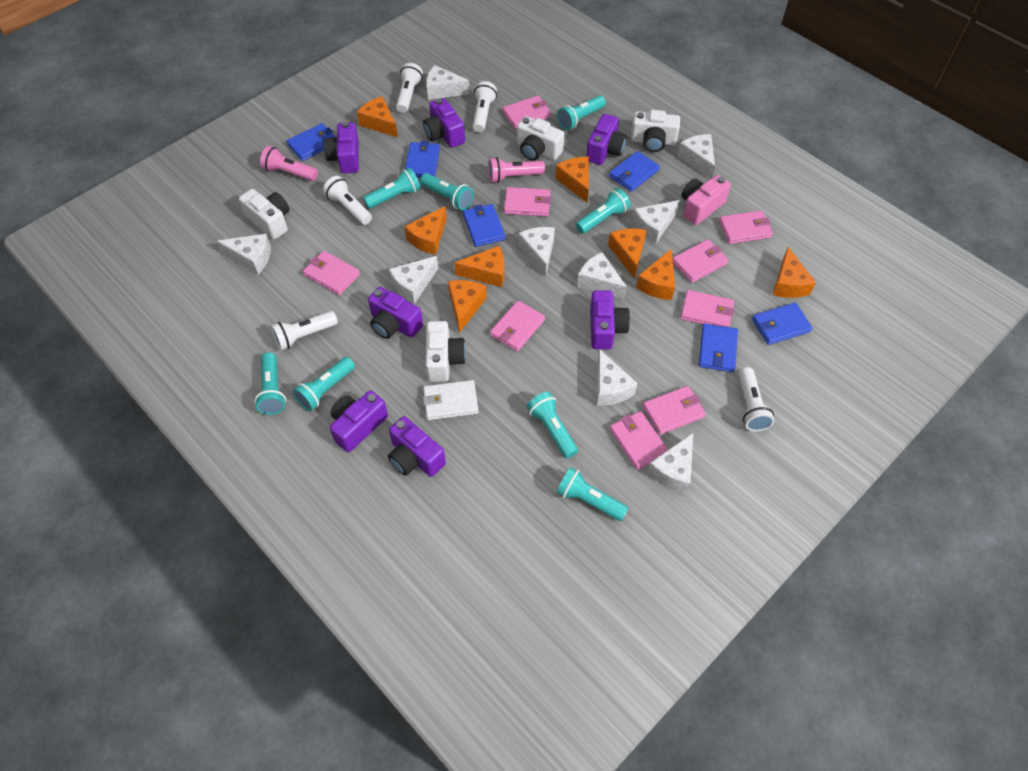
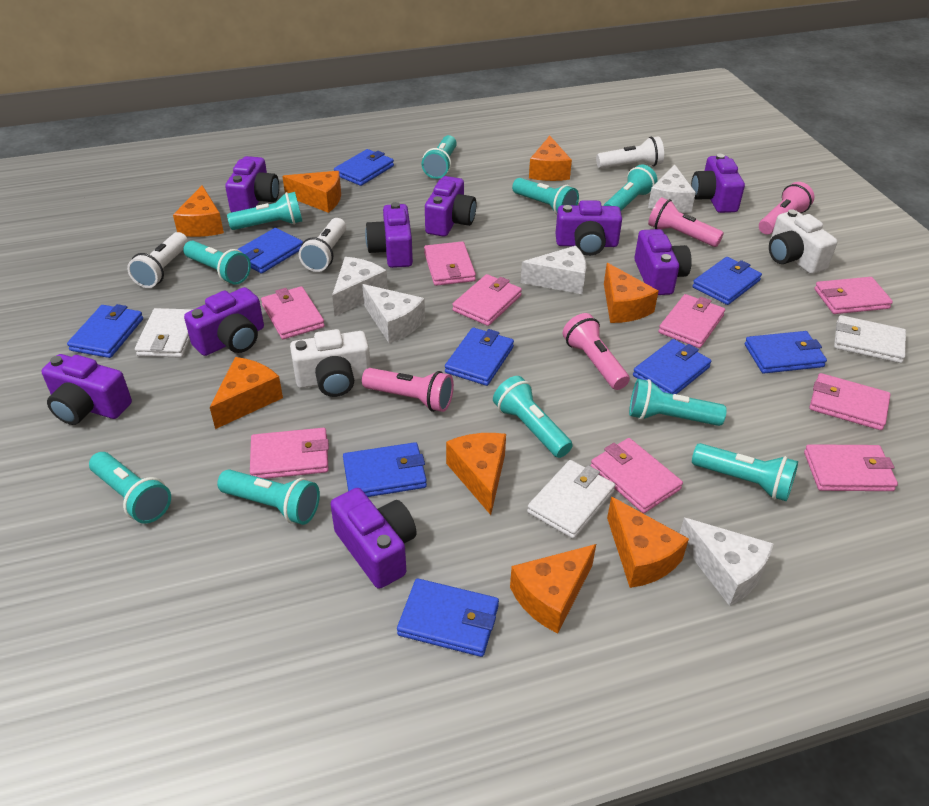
blue wallet: 6 -> 9
pink camera: 1 -> 0
pink flashlight: 2 -> 4
purple camera: 7 -> 9
turquoise flashlight: 8 -> 10
white camera: 4 -> 2
white cheese: 9 -> 5
white flashlight: 5 -> 3
white wallet: 1 -> 3

